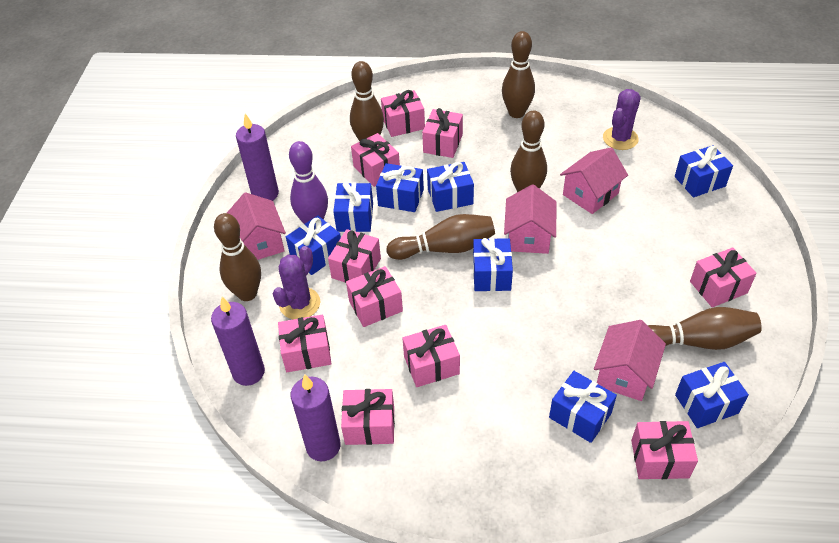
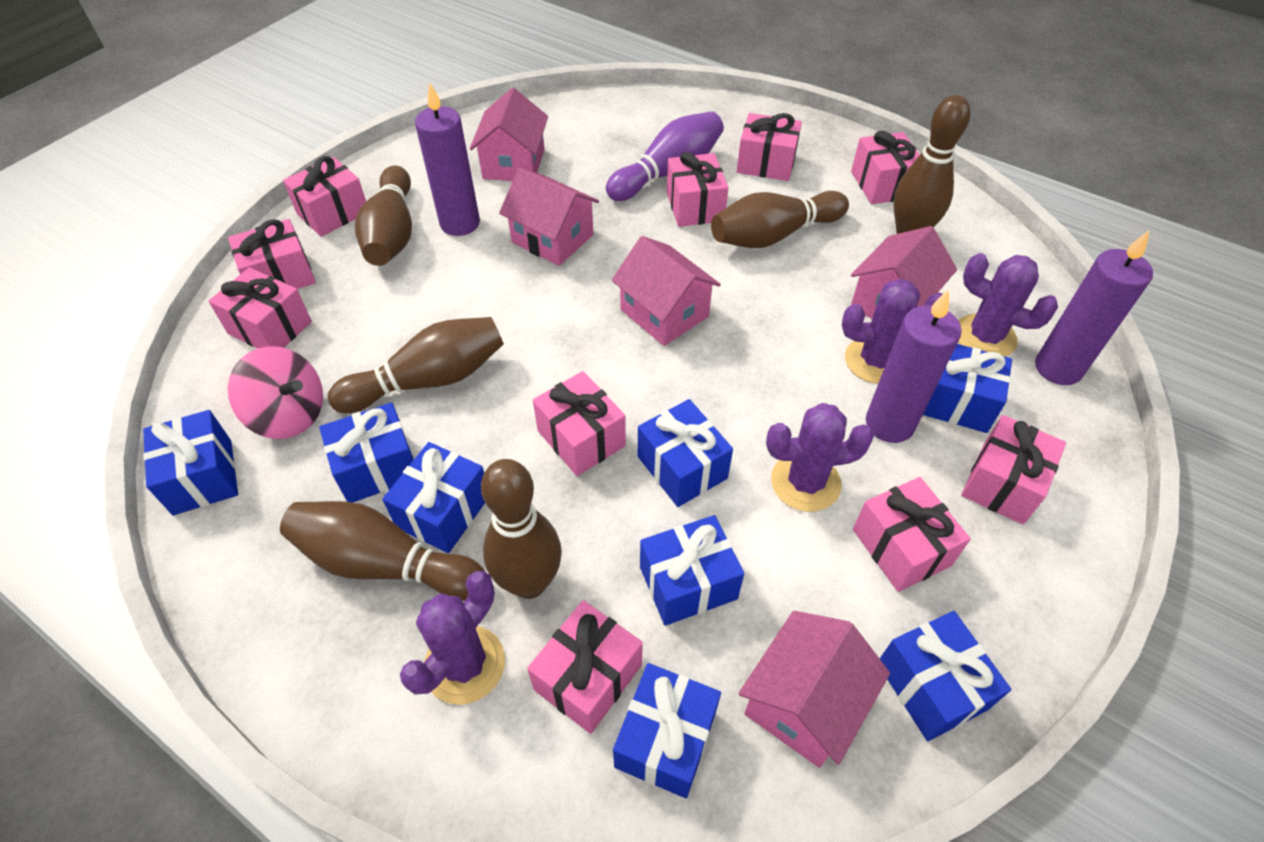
pink house: 4 -> 5
pink spinning top: 0 -> 1
purple cactus: 2 -> 4

